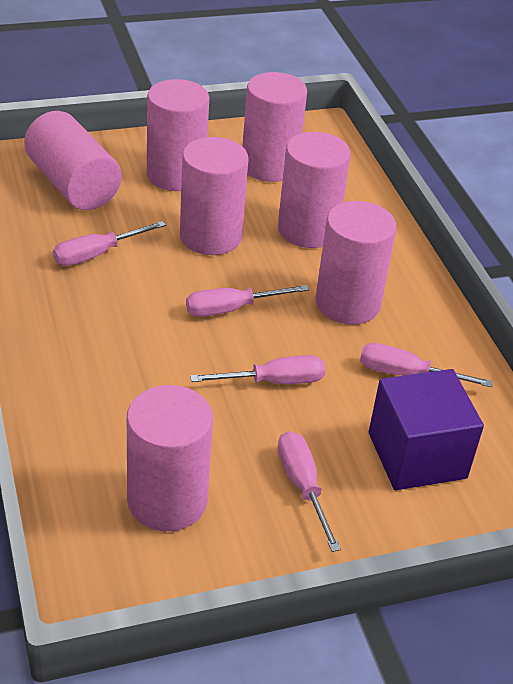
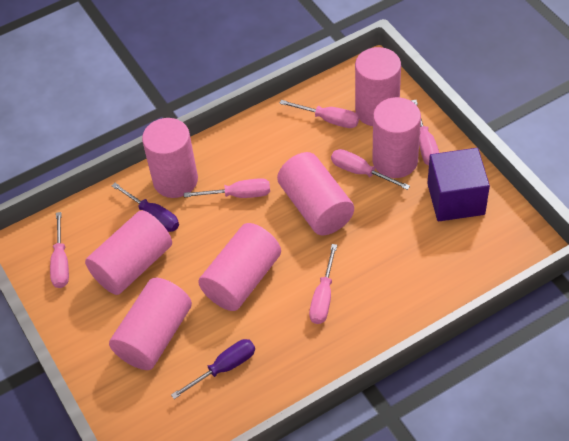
pink screwdriver: 5 -> 6
purple screwdriver: 0 -> 2

